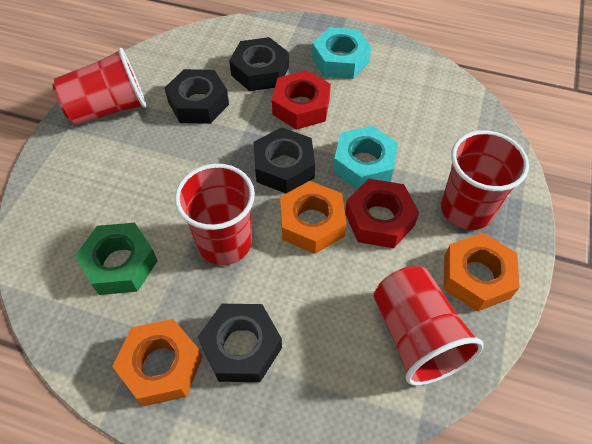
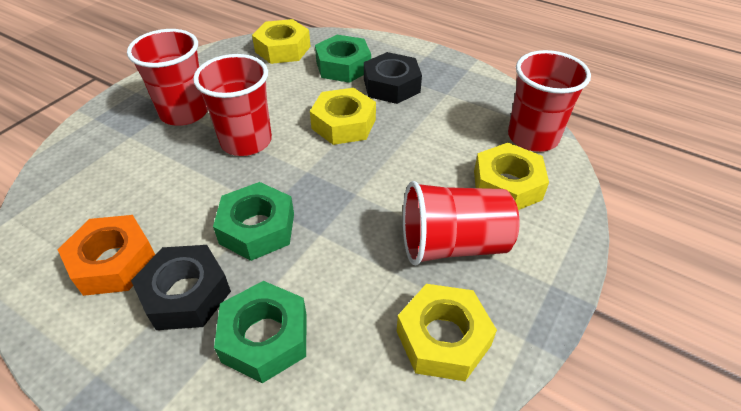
black nut: 4 -> 2
green nut: 1 -> 3
orange nut: 3 -> 1
red nut: 2 -> 0
turquoise nut: 2 -> 0
yellow nut: 0 -> 4

